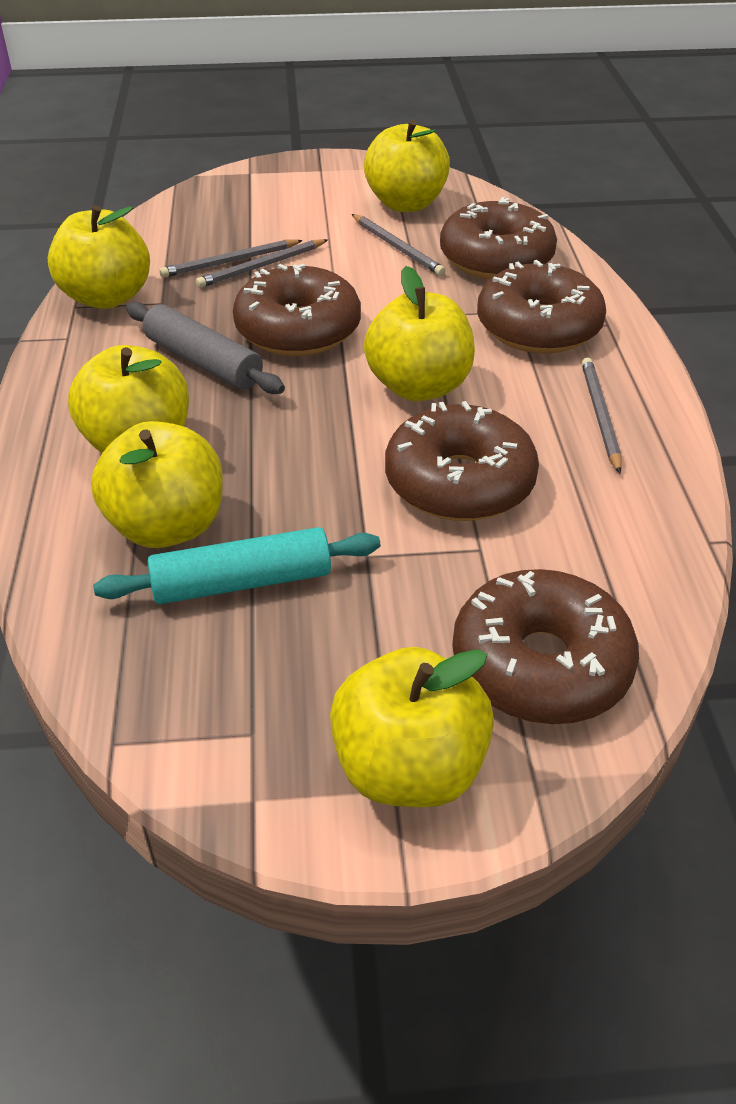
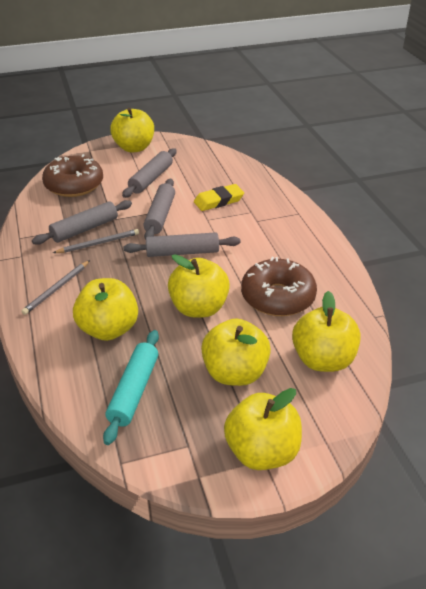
brown donut: 5 -> 2
grey pencil: 4 -> 2
grey rolling pin: 1 -> 4
yellow eraser: 0 -> 1

